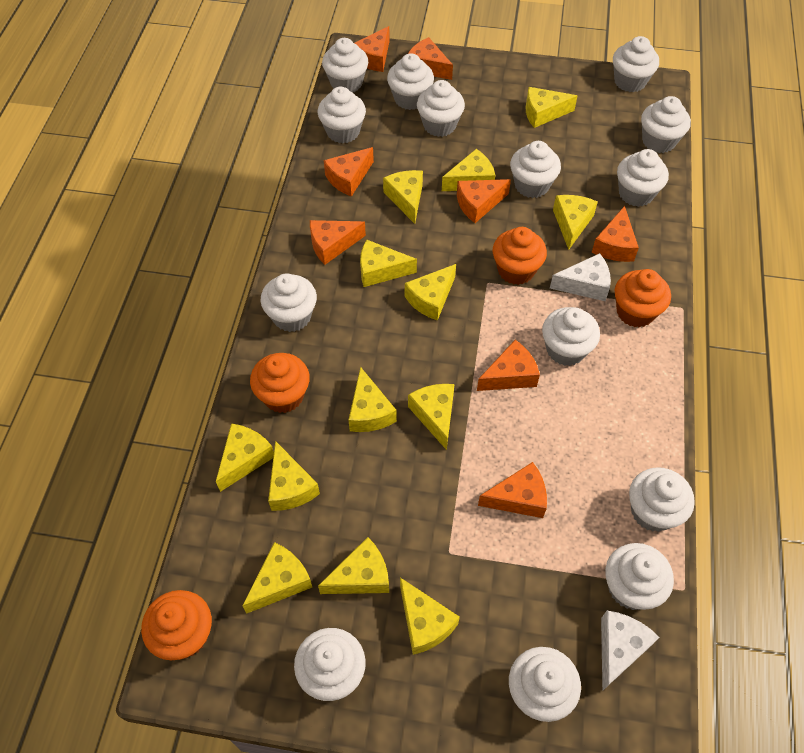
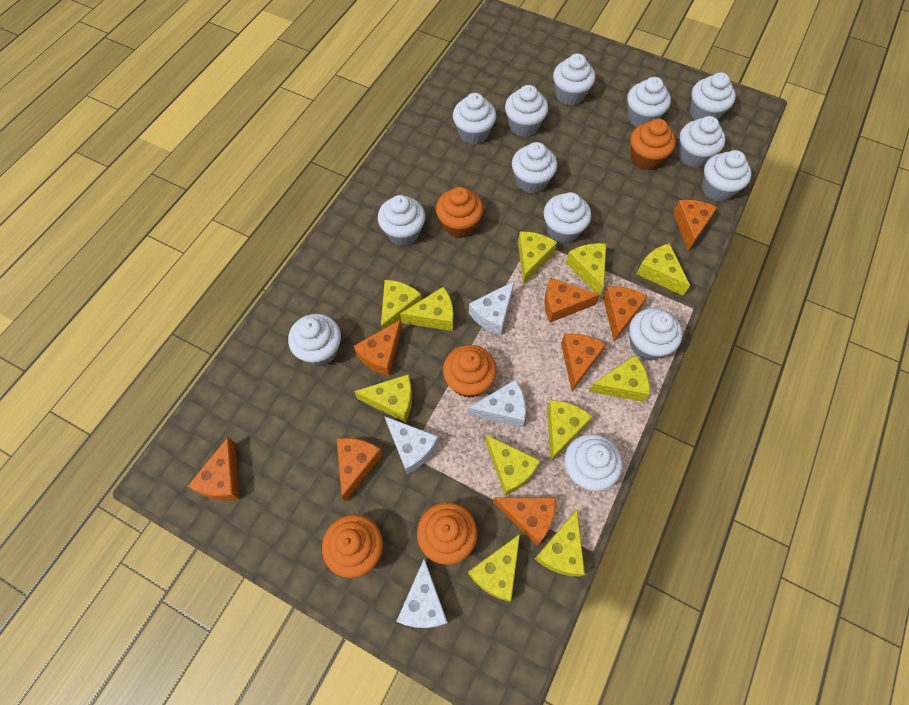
orange cupcake: 4 -> 5
white cheese: 2 -> 4
white cupcake: 14 -> 13
yellow cheese: 13 -> 11

